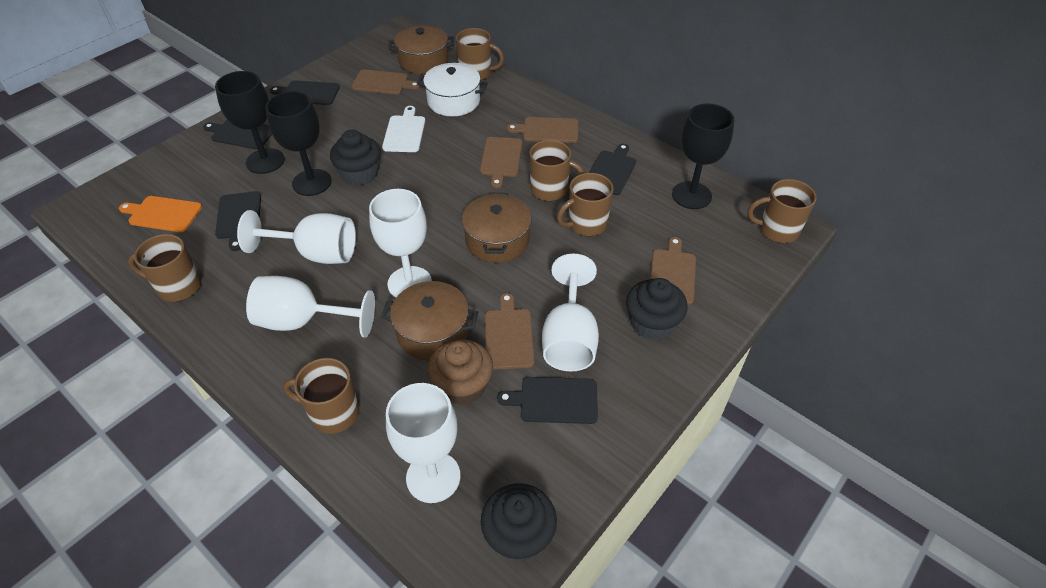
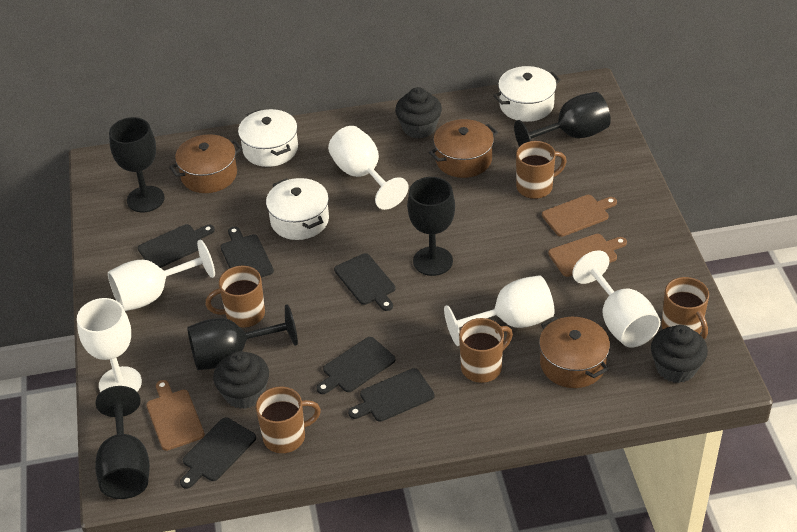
black cutting board: 5 -> 6
black goblet: 3 -> 5
brown cupcake: 1 -> 0
brown cutting board: 5 -> 3
brown mug: 6 -> 5
orange cutting board: 1 -> 0
white cutting board: 1 -> 0
white pot: 1 -> 3

